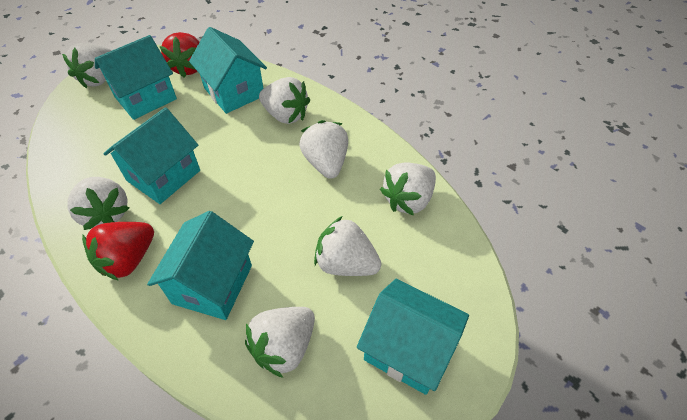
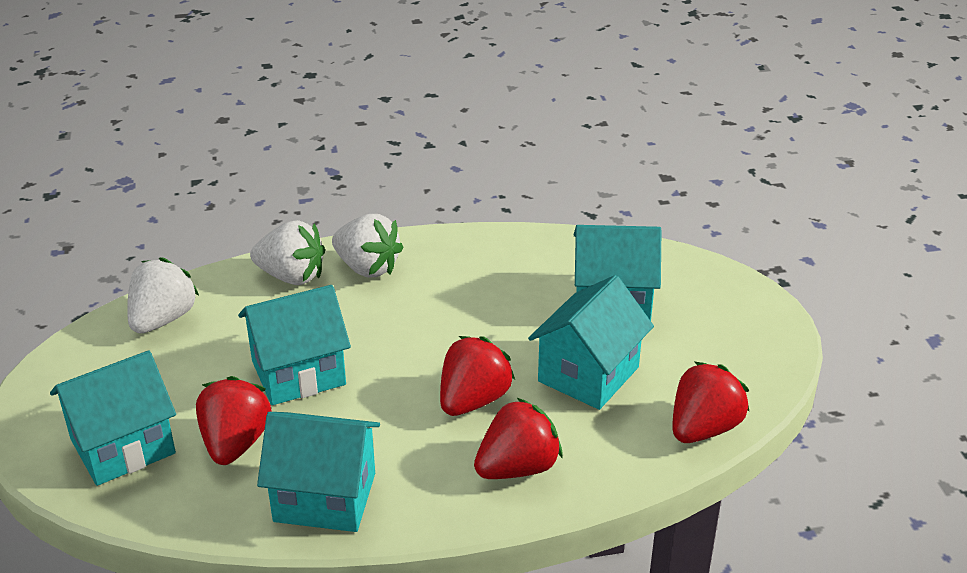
red strawberry: 2 -> 4
white strawberry: 7 -> 3

